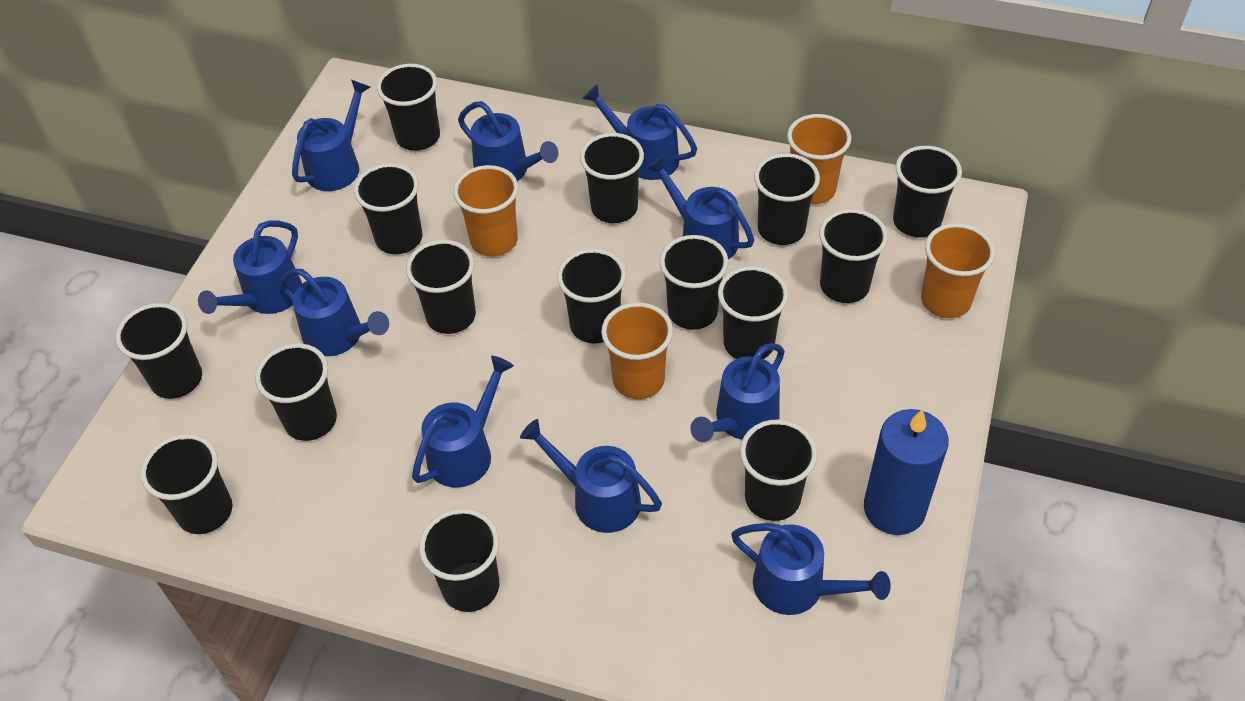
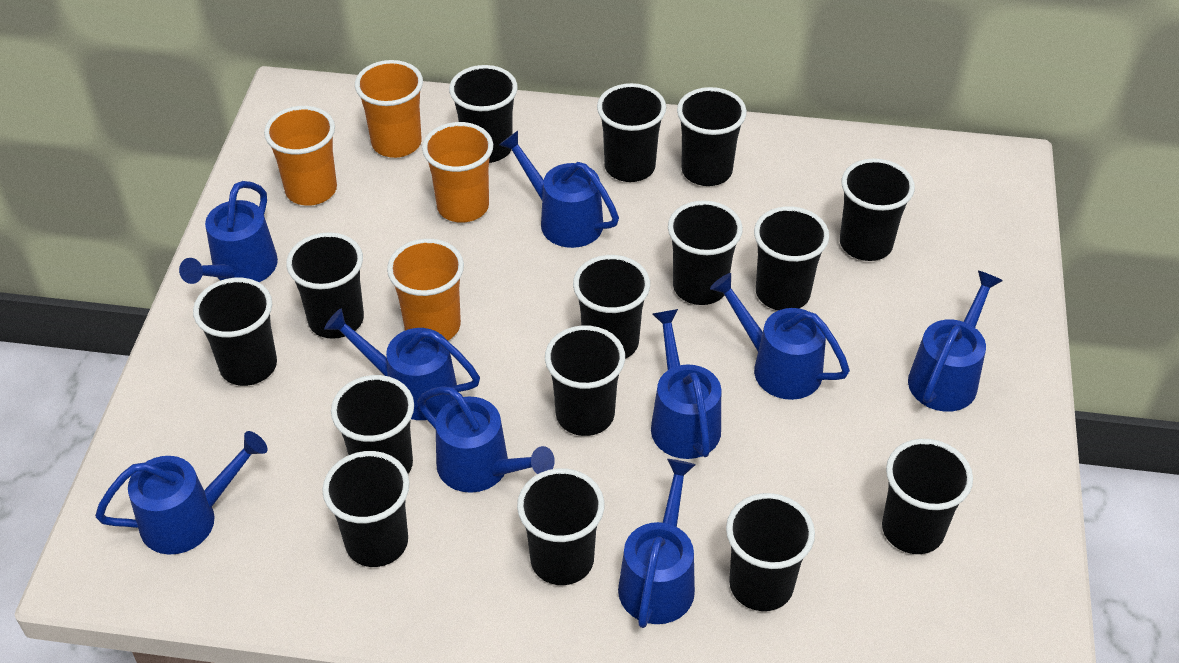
blue candle: 1 -> 0
blue watering can: 10 -> 9

